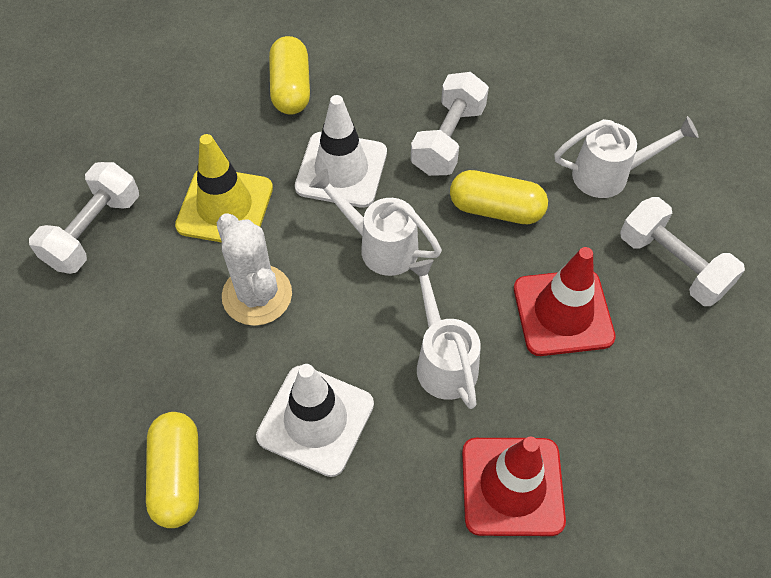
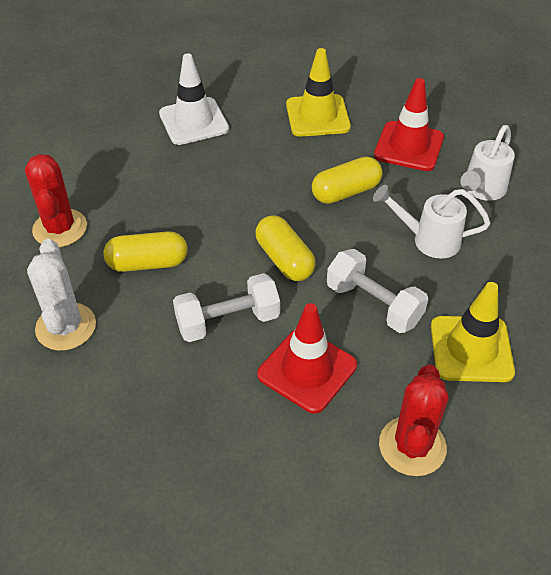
red cactus: 0 -> 2
white dumbbell: 3 -> 2
white traffic cone: 2 -> 1
white watering can: 3 -> 2
yellow traffic cone: 1 -> 2

